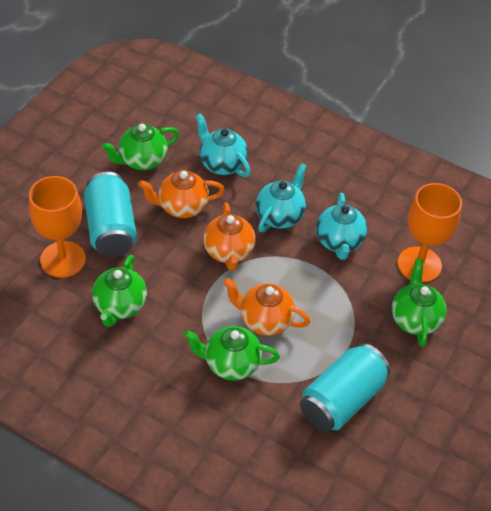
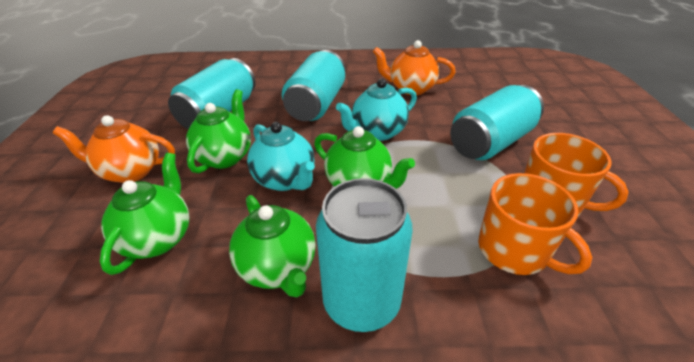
orange goblet: 2 -> 0
orange mug: 0 -> 2
orange teapot: 3 -> 2
turquoise can: 2 -> 4
turquoise teapot: 3 -> 2

